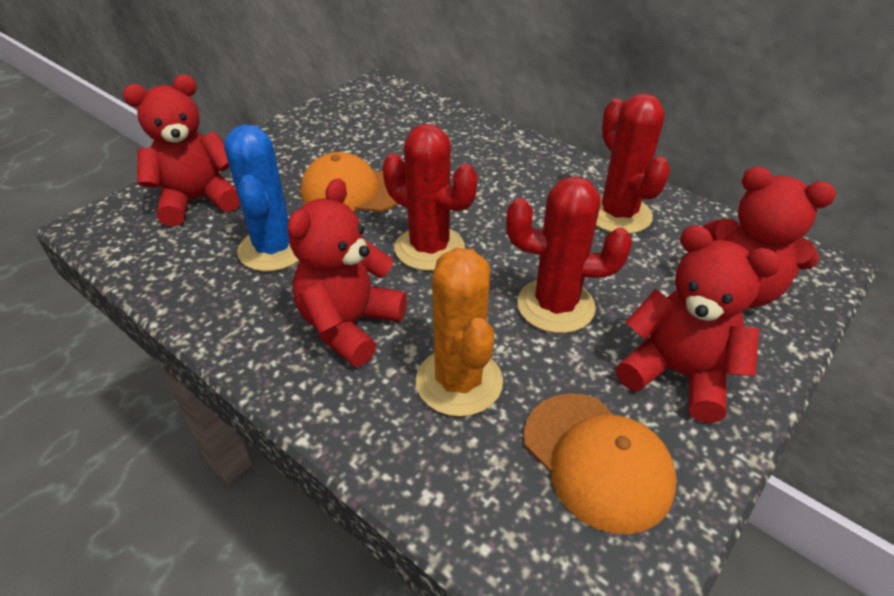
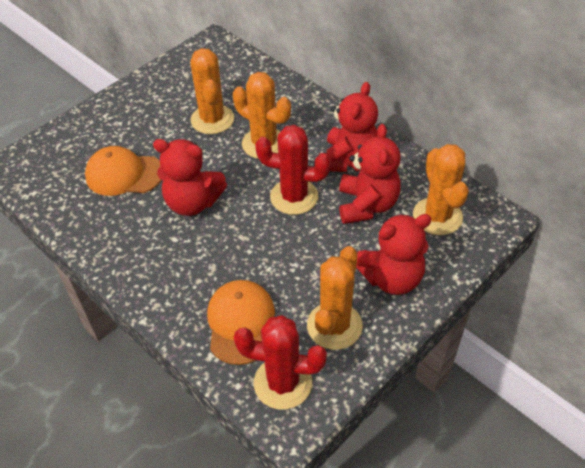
blue cactus: 1 -> 0
orange cactus: 1 -> 4
red cactus: 3 -> 2

